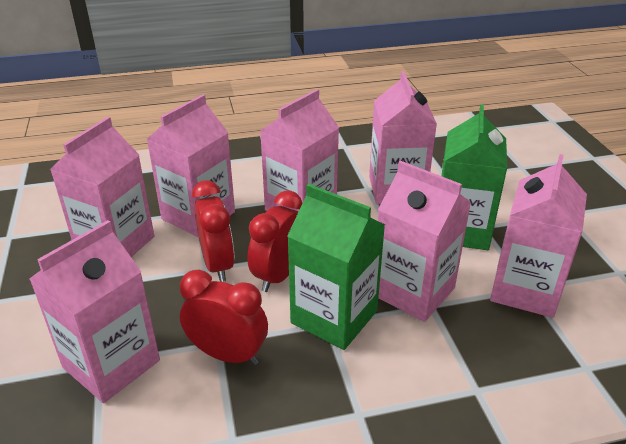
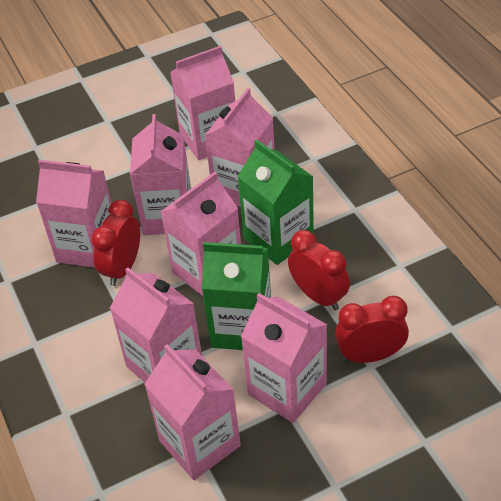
pink carton: 7 -> 8

